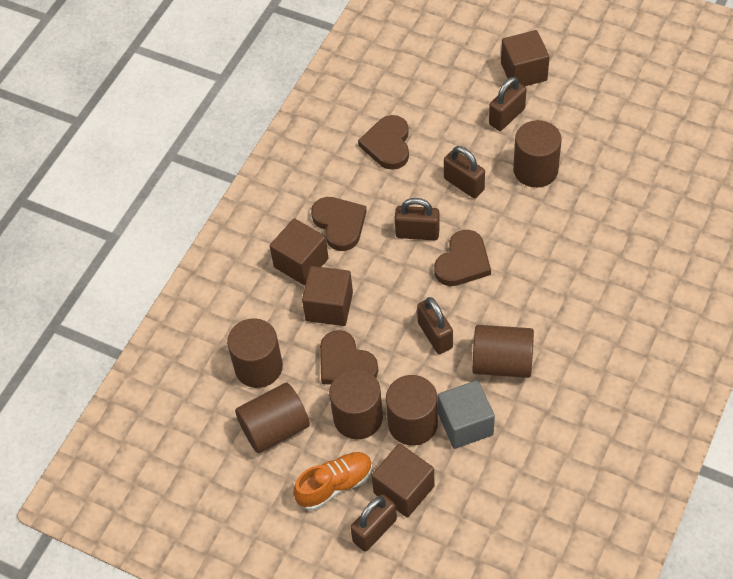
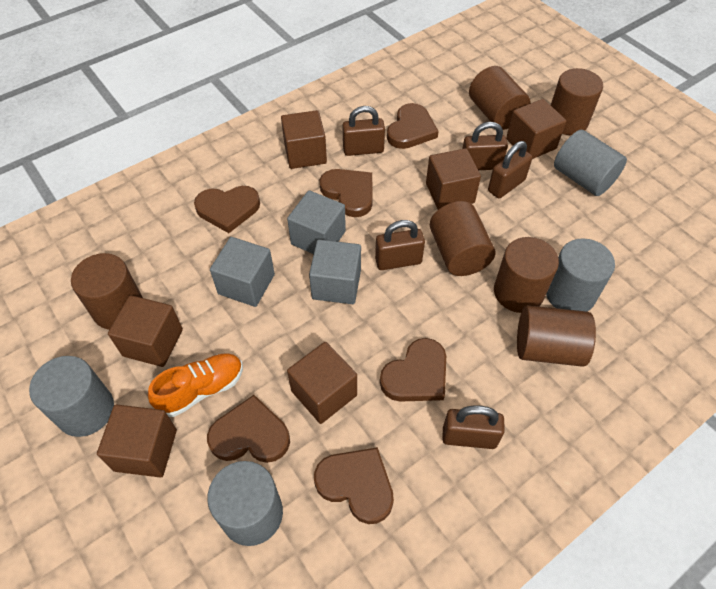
brown cube: 4 -> 6
brown heart: 4 -> 6
grey cube: 1 -> 3
grey cylinder: 0 -> 4

